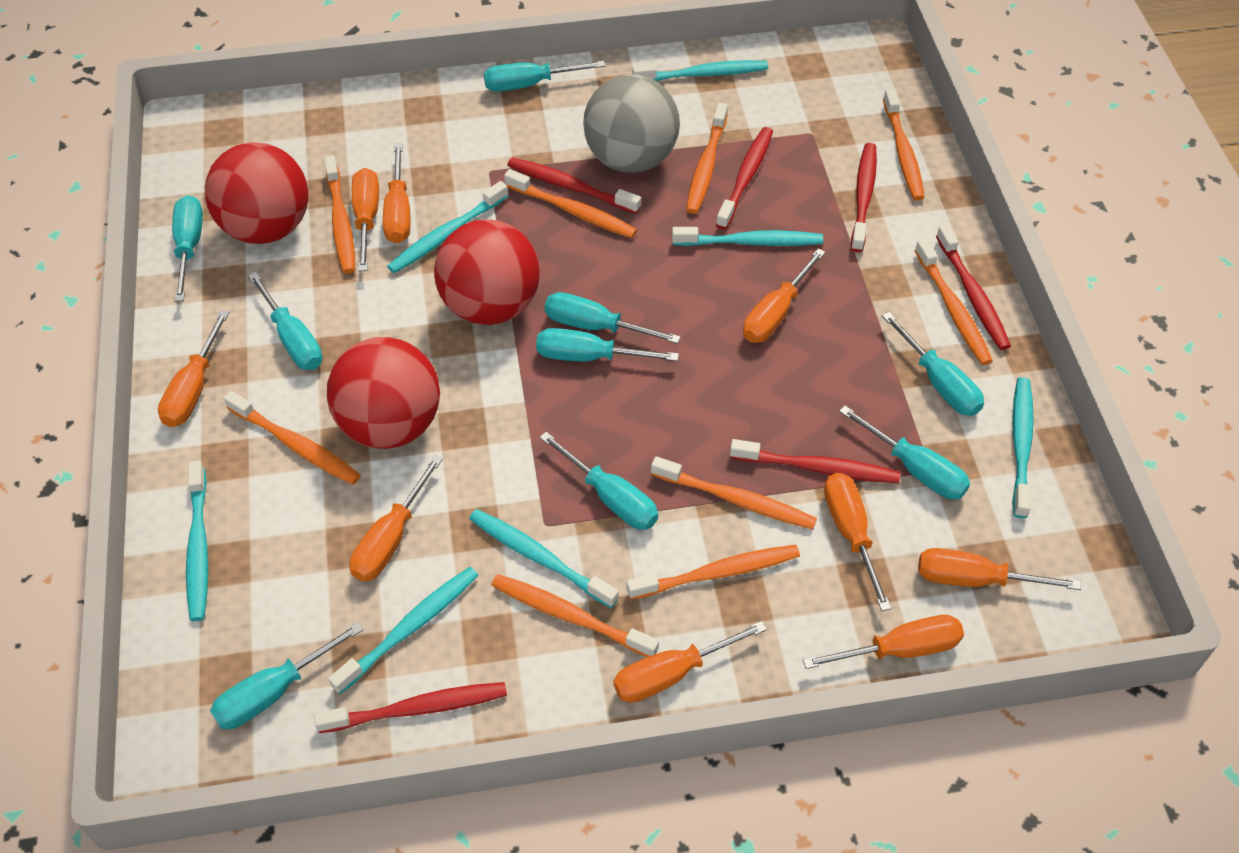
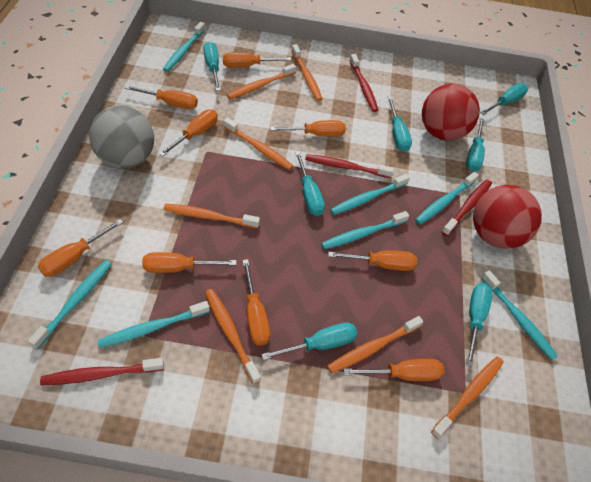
orange toothbrush: 9 -> 7
red ball: 3 -> 2
red toothbrush: 6 -> 4
turquoise screwdriver: 9 -> 7

